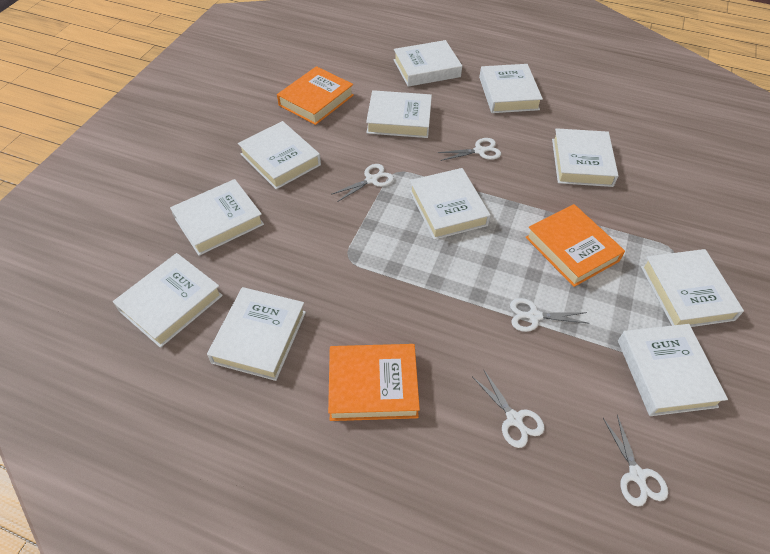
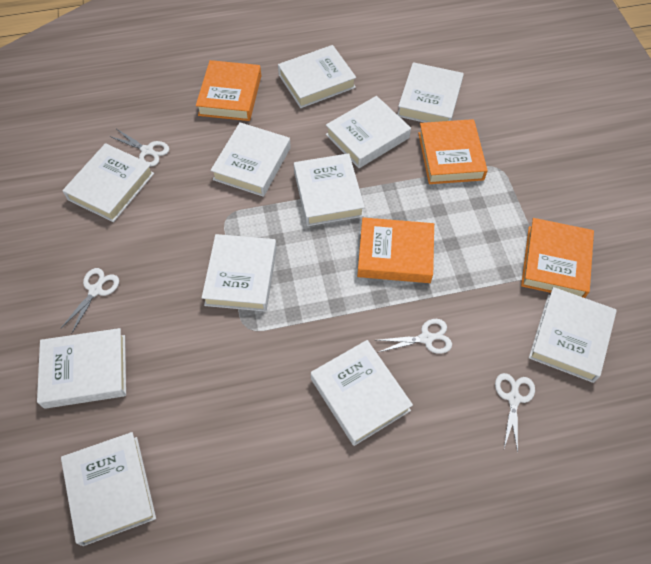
orange book: 3 -> 4
white scissors: 5 -> 4

